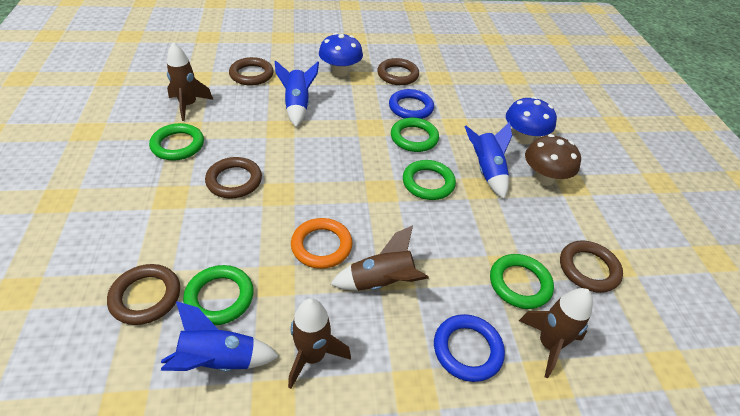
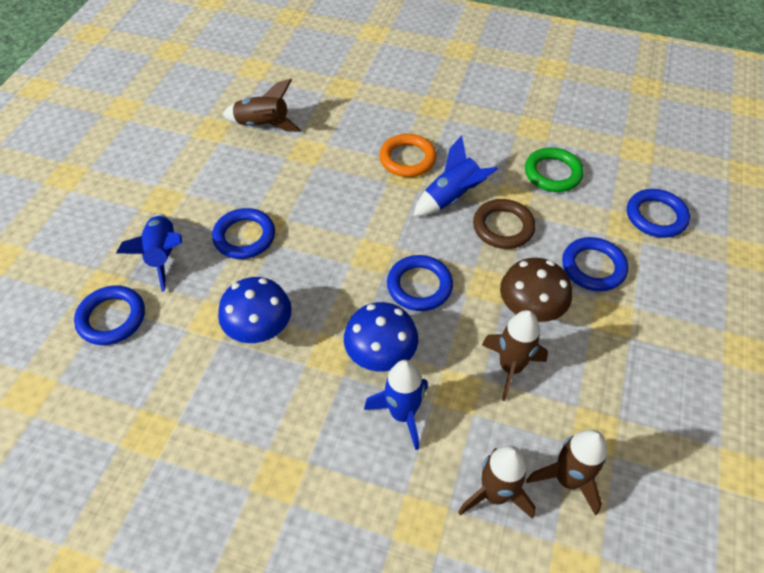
blue ring: 2 -> 5
brown ring: 5 -> 1
green ring: 5 -> 1

